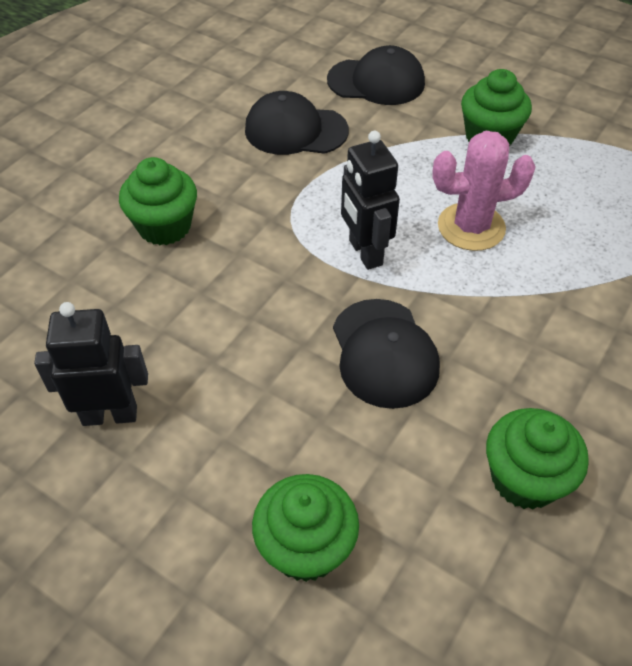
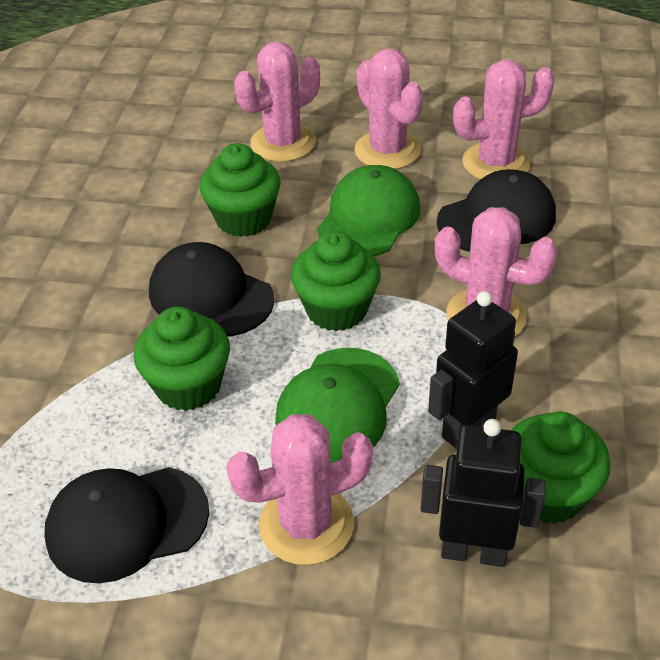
green cap: 0 -> 2
pink cactus: 1 -> 5

